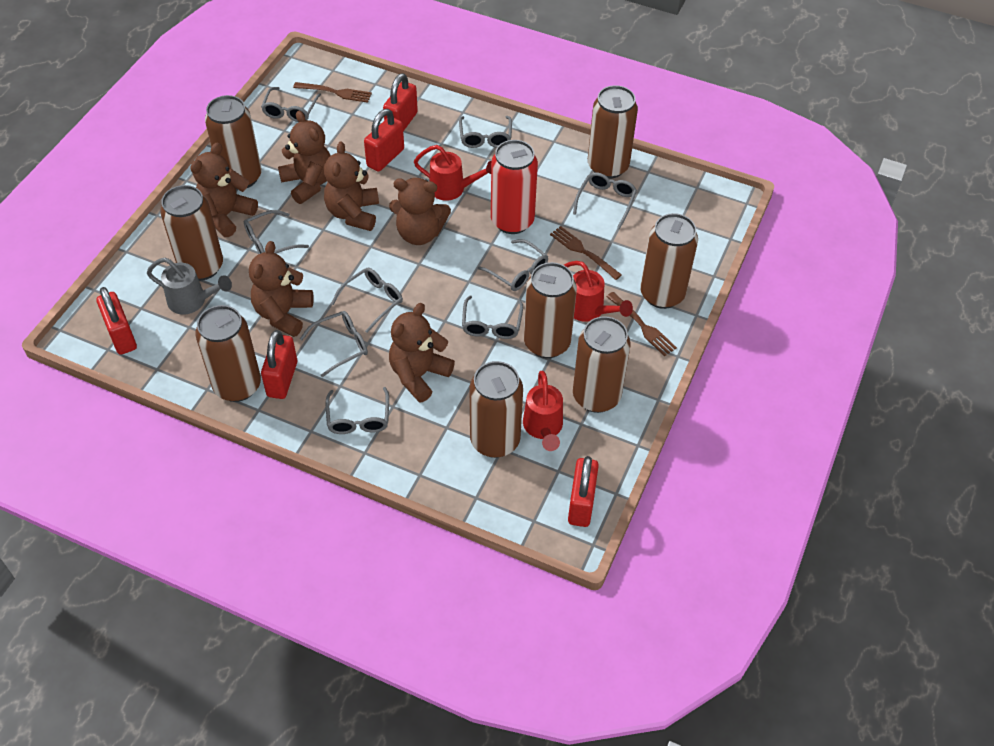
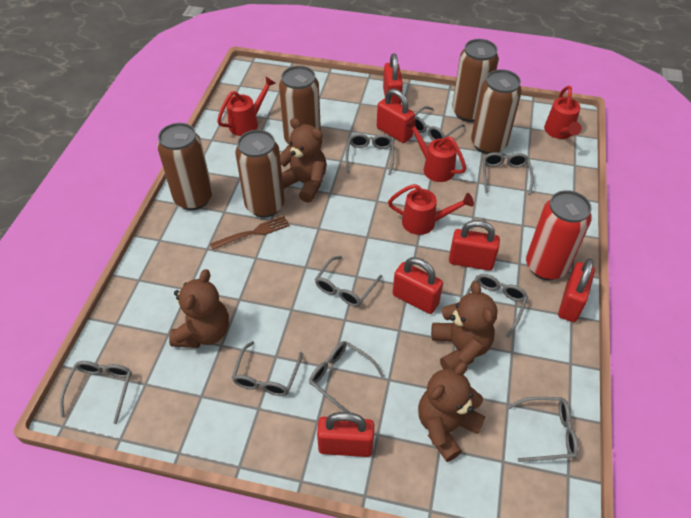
brown can: 8 -> 5
brown fork: 3 -> 1
brown teddy bear: 6 -> 4
grey watering can: 1 -> 0
red padlock: 5 -> 6
red watering can: 3 -> 4

